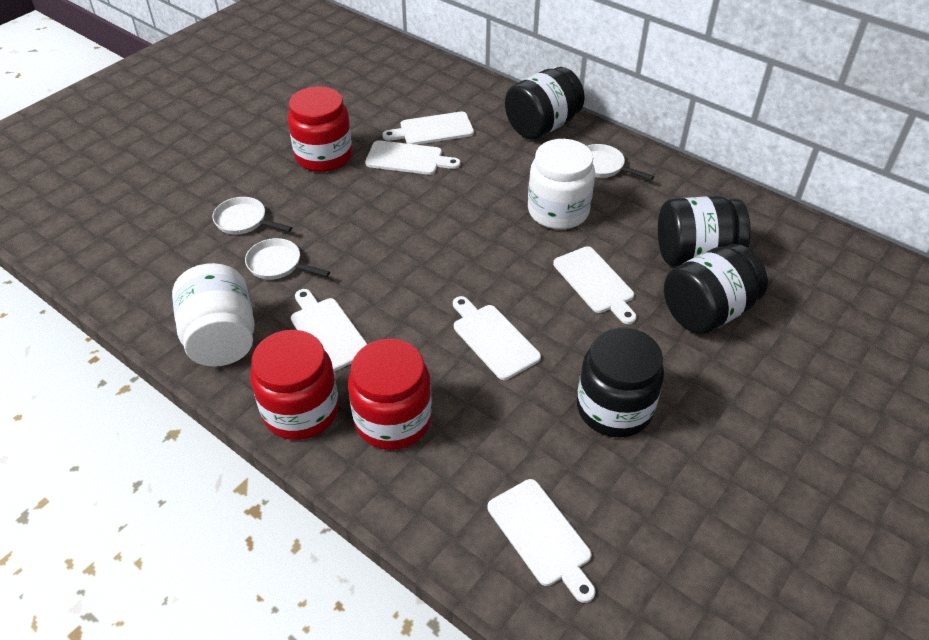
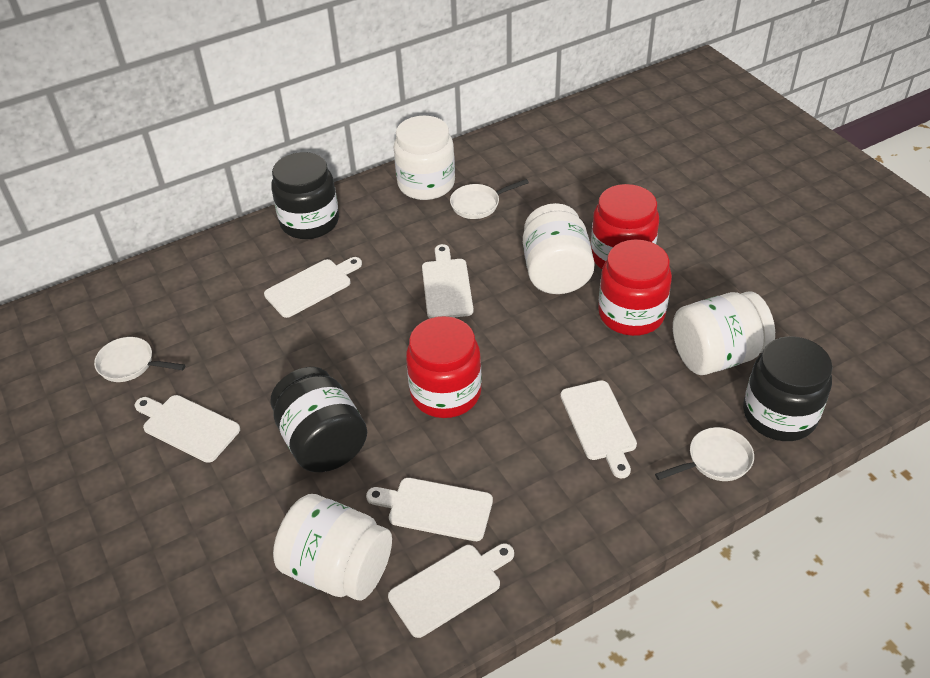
black jar: 4 -> 3
white jar: 2 -> 4

